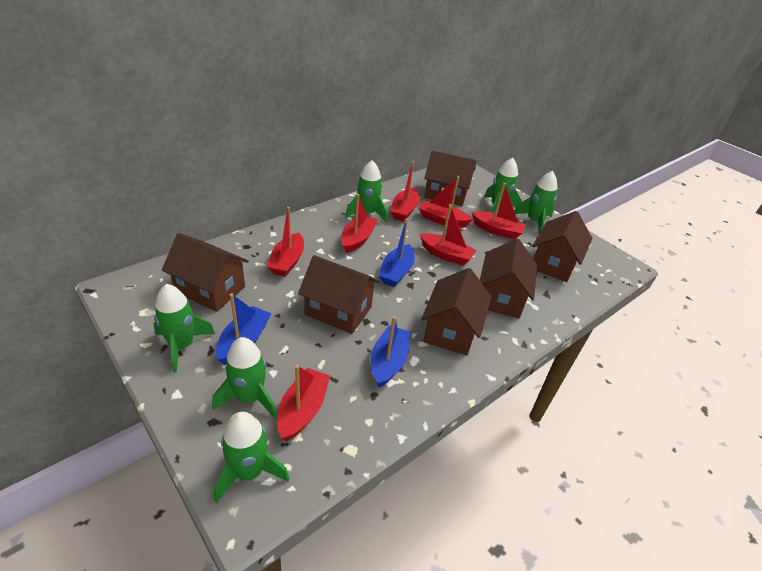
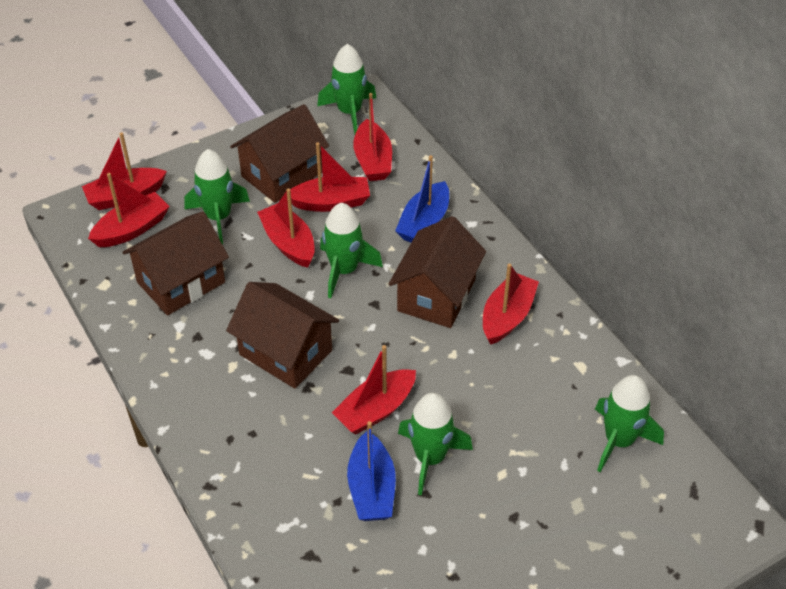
blue boat: 3 -> 2
brown house: 6 -> 4
green rocket: 6 -> 5

